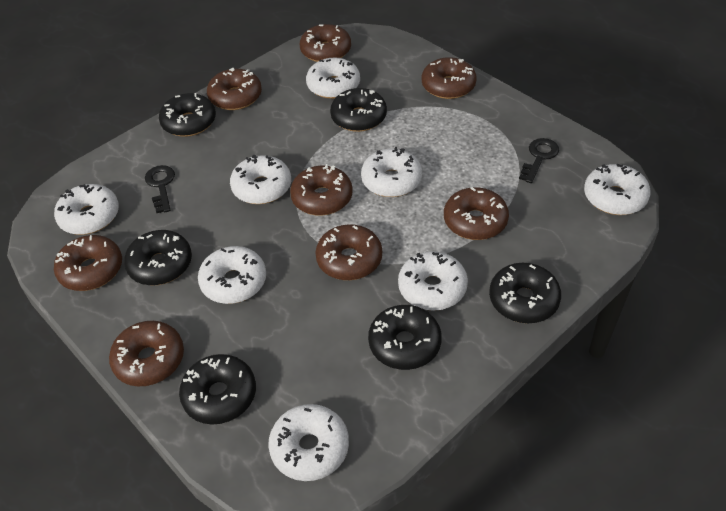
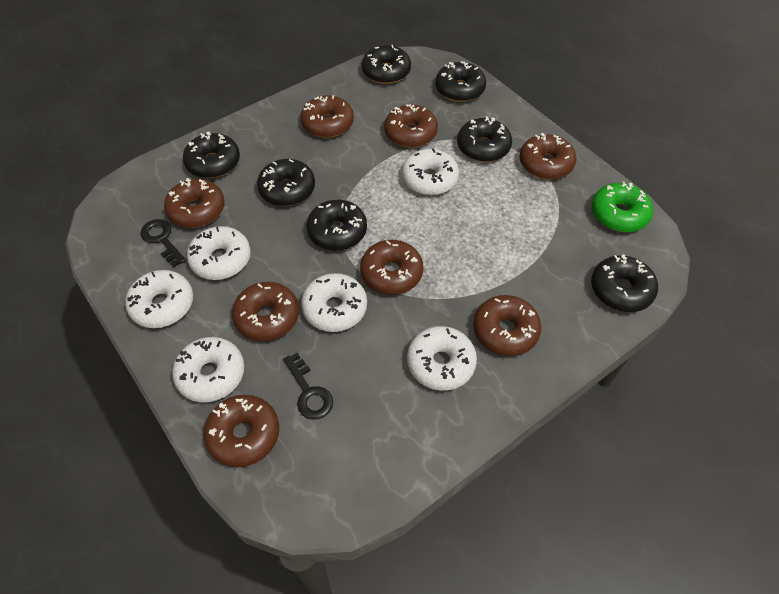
black donut: 6 -> 7
green donut: 0 -> 1
white donut: 8 -> 6

